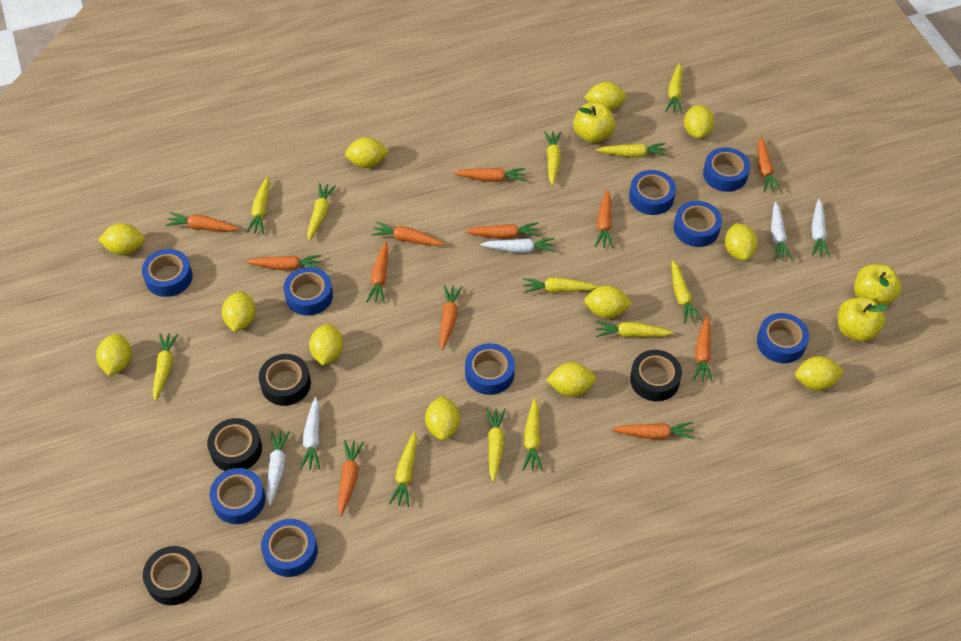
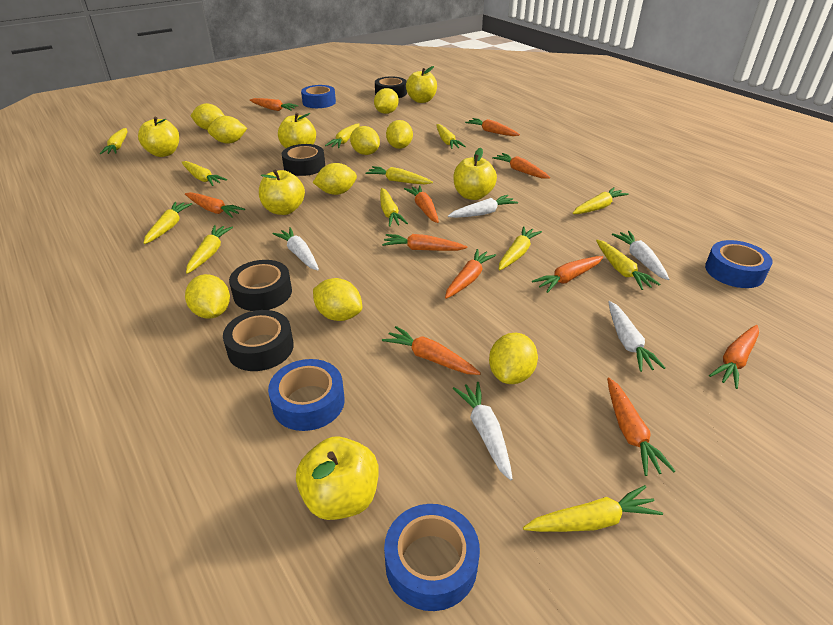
blue tape: 9 -> 4
orange carrot: 12 -> 11
yellow apple: 3 -> 6
yellow lemon: 12 -> 9

